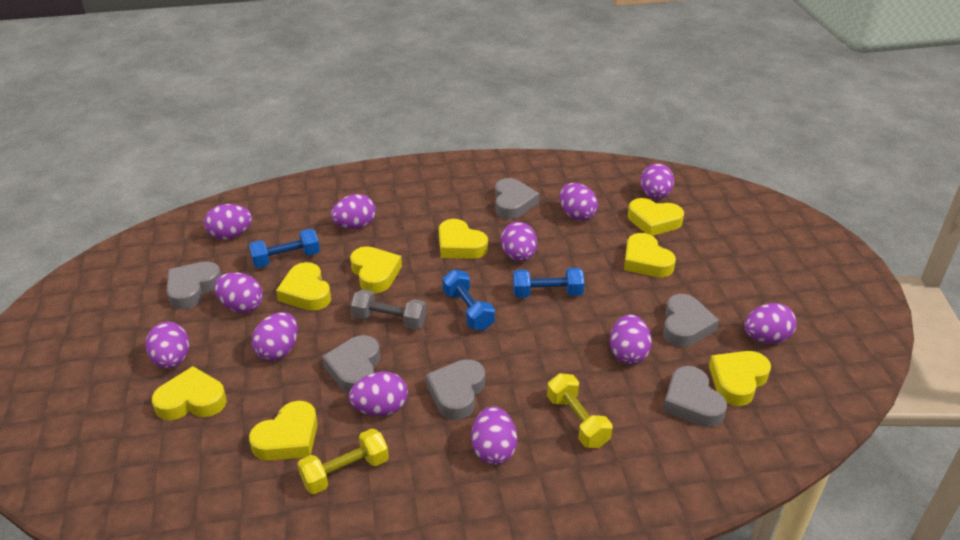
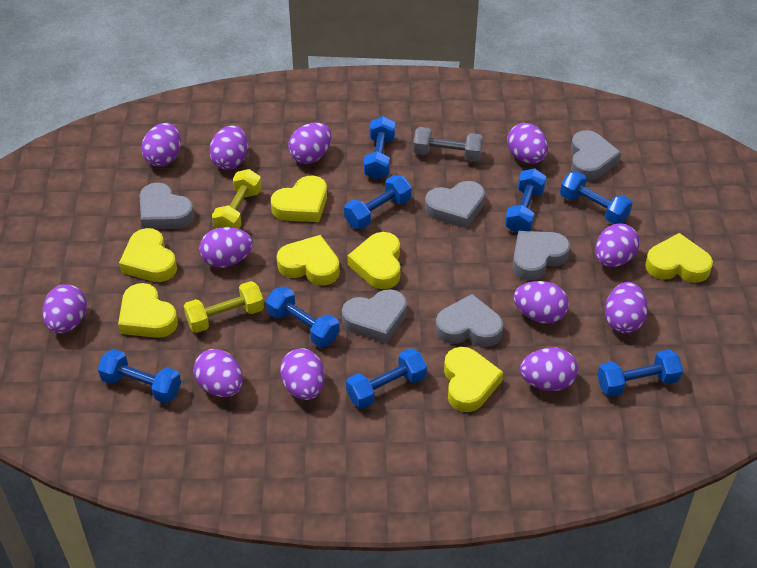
blue dumbbell: 3 -> 8
yellow heart: 8 -> 7

